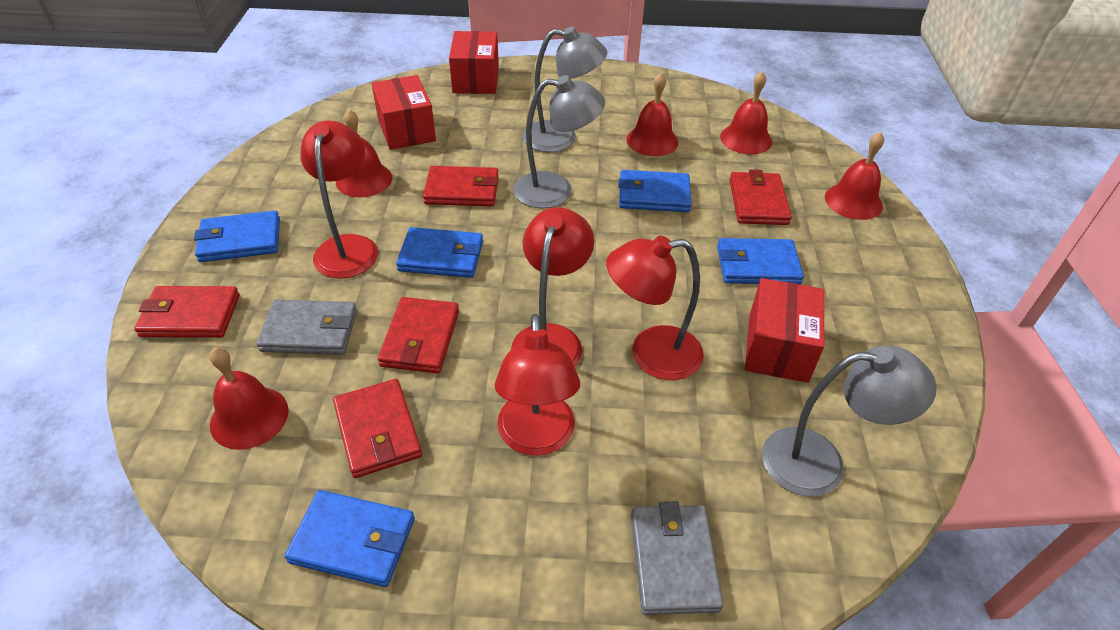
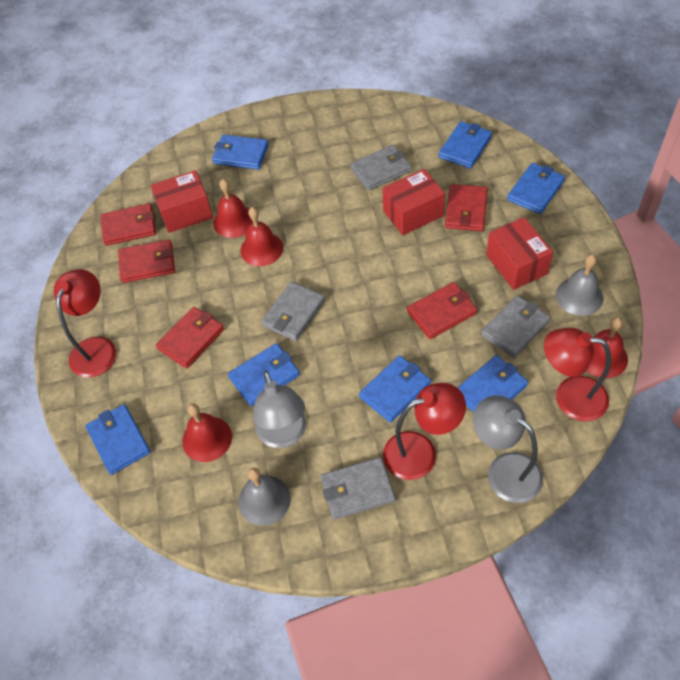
blue wallet: 5 -> 7
grey bell: 0 -> 2
grey lamp: 3 -> 2
grey wallet: 2 -> 4
red bell: 5 -> 4
red lamp: 4 -> 3

